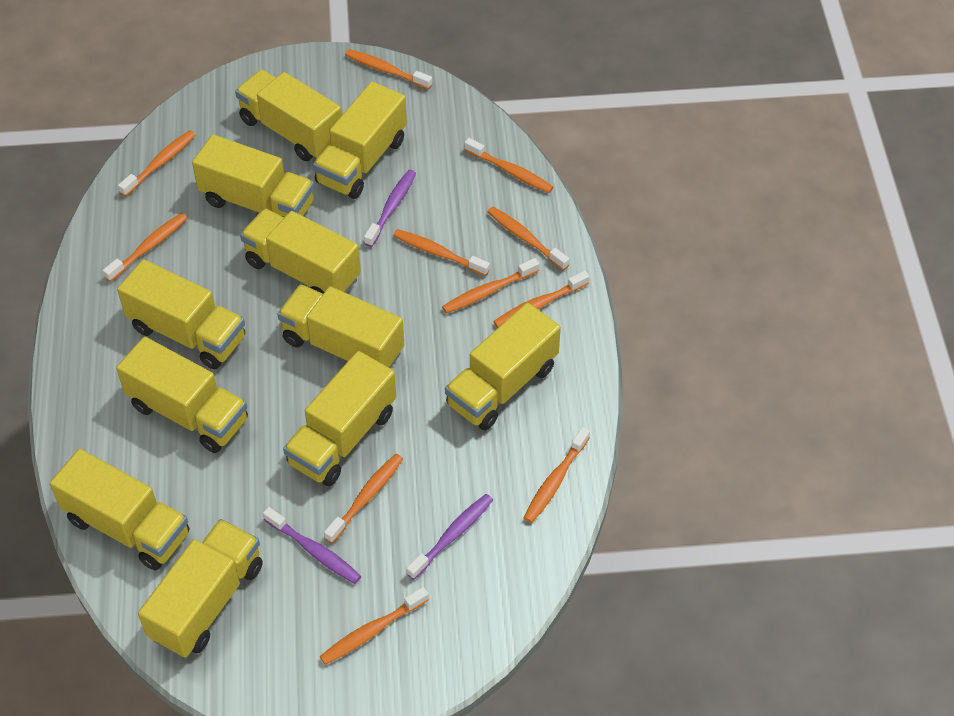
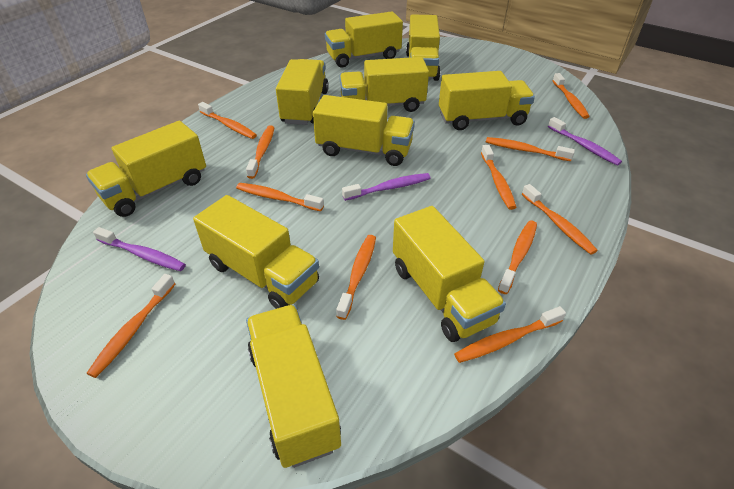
yellow truck: 11 -> 10

